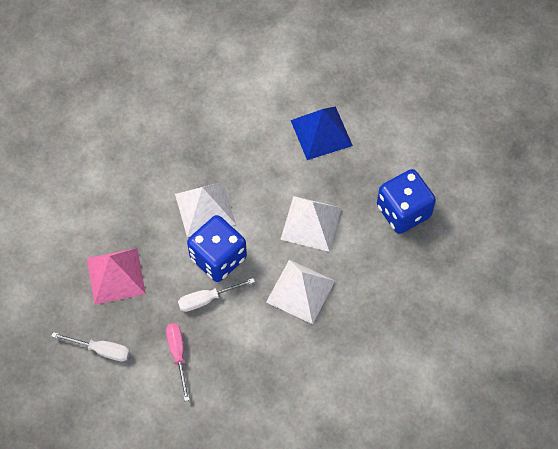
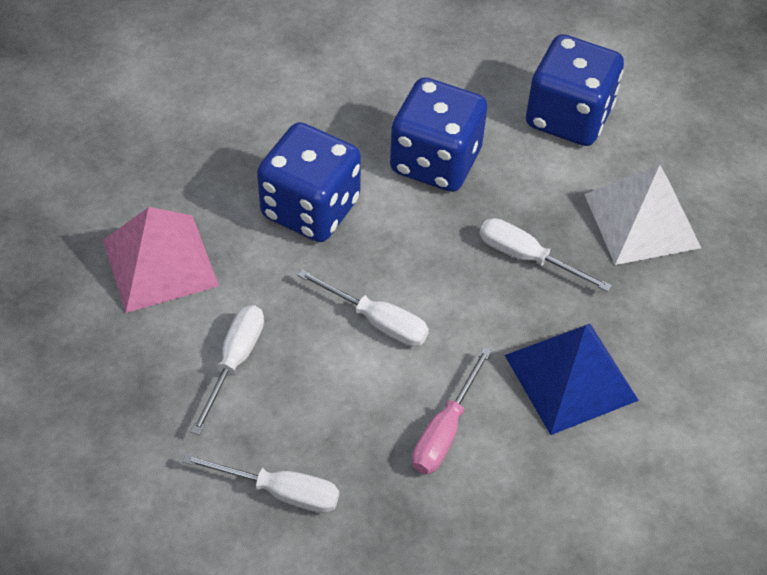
blue dice: 2 -> 3
white pyramid: 3 -> 1
white screwdriver: 2 -> 4

